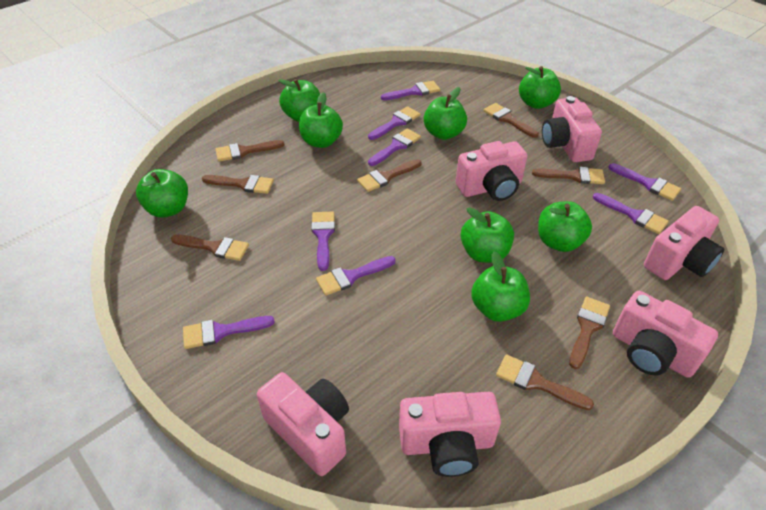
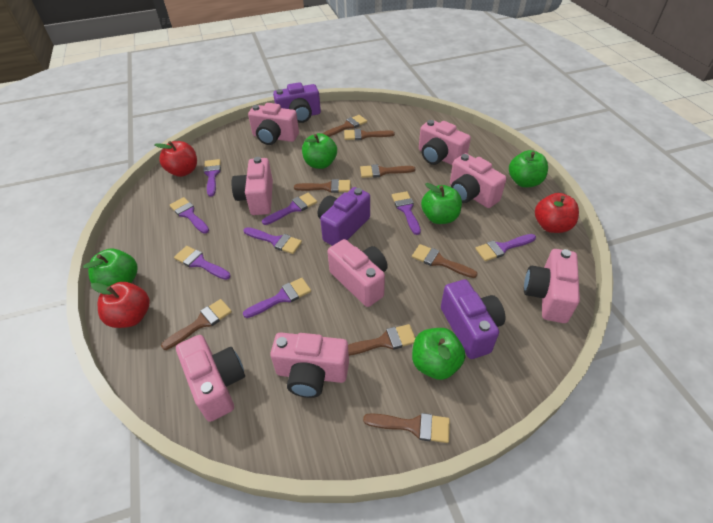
green apple: 8 -> 5
pink camera: 6 -> 8
purple camera: 0 -> 3
red apple: 0 -> 3

